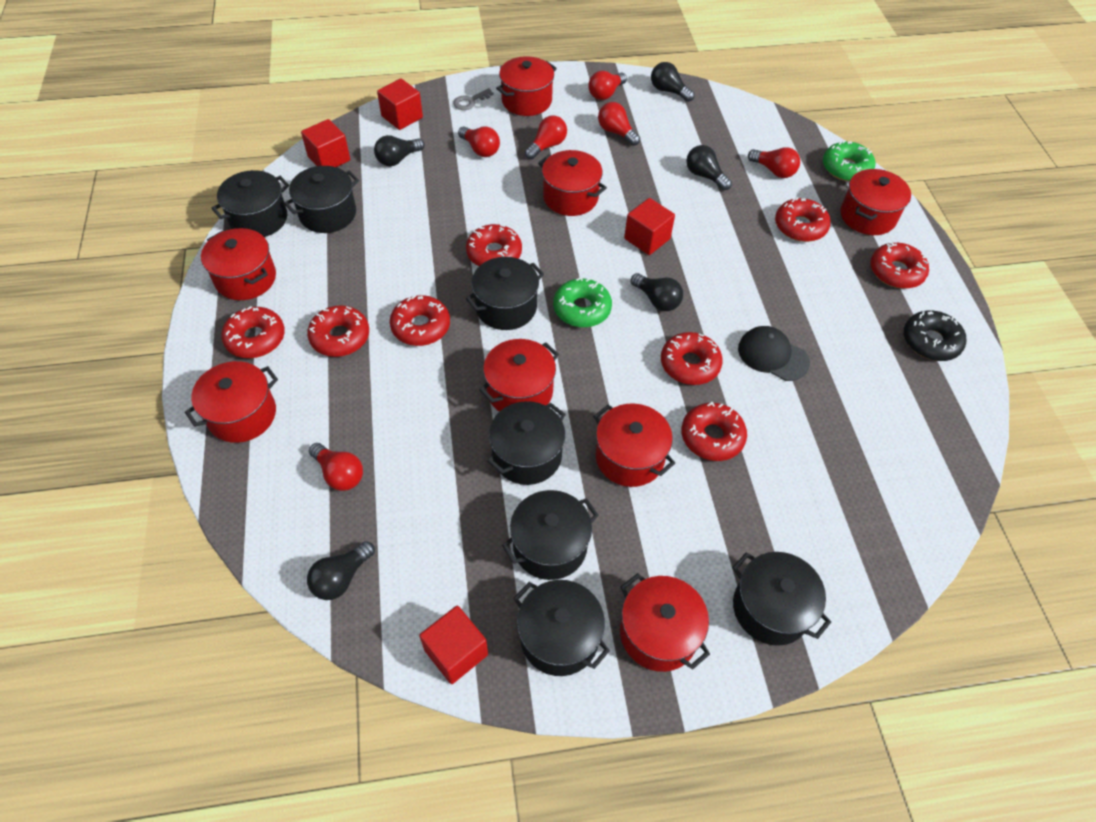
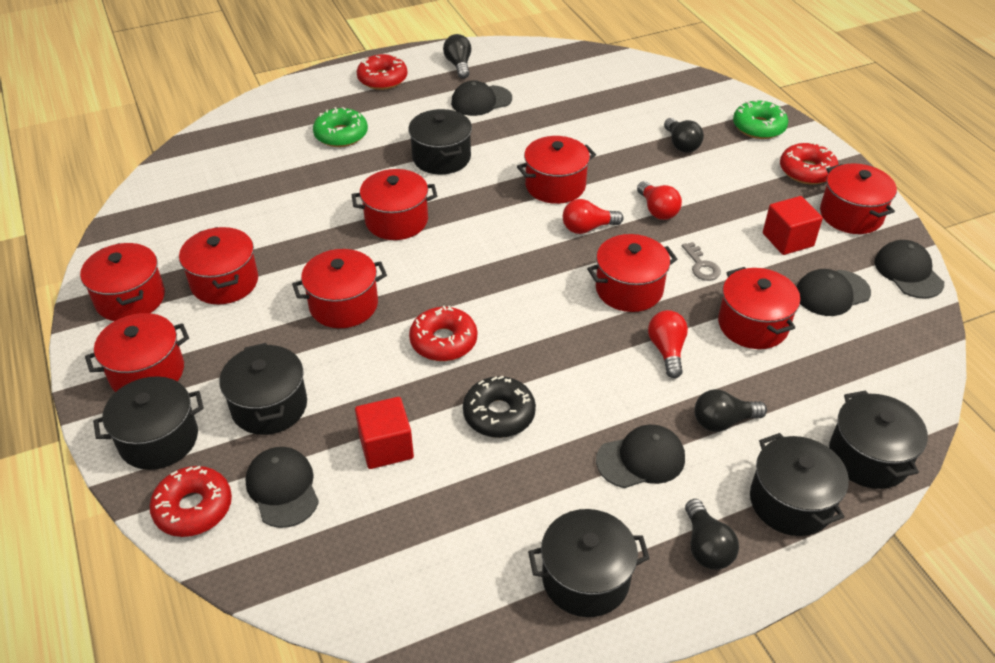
black cap: 1 -> 5
black light bulb: 5 -> 4
black pot: 7 -> 6
red cube: 4 -> 2
red donut: 8 -> 4
red light bulb: 6 -> 3
red pot: 8 -> 9

